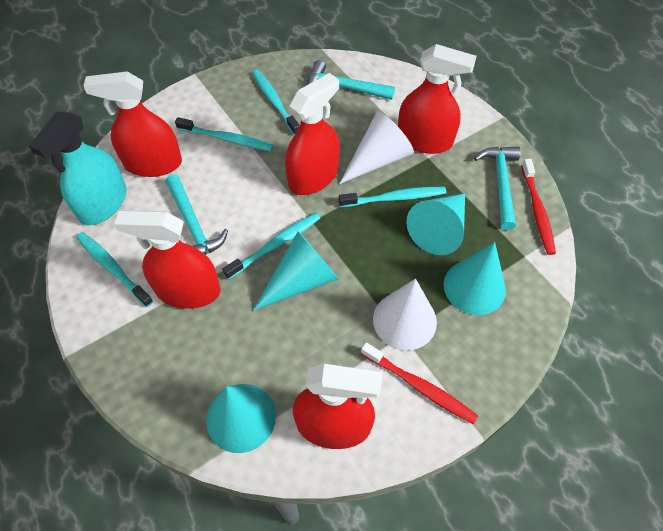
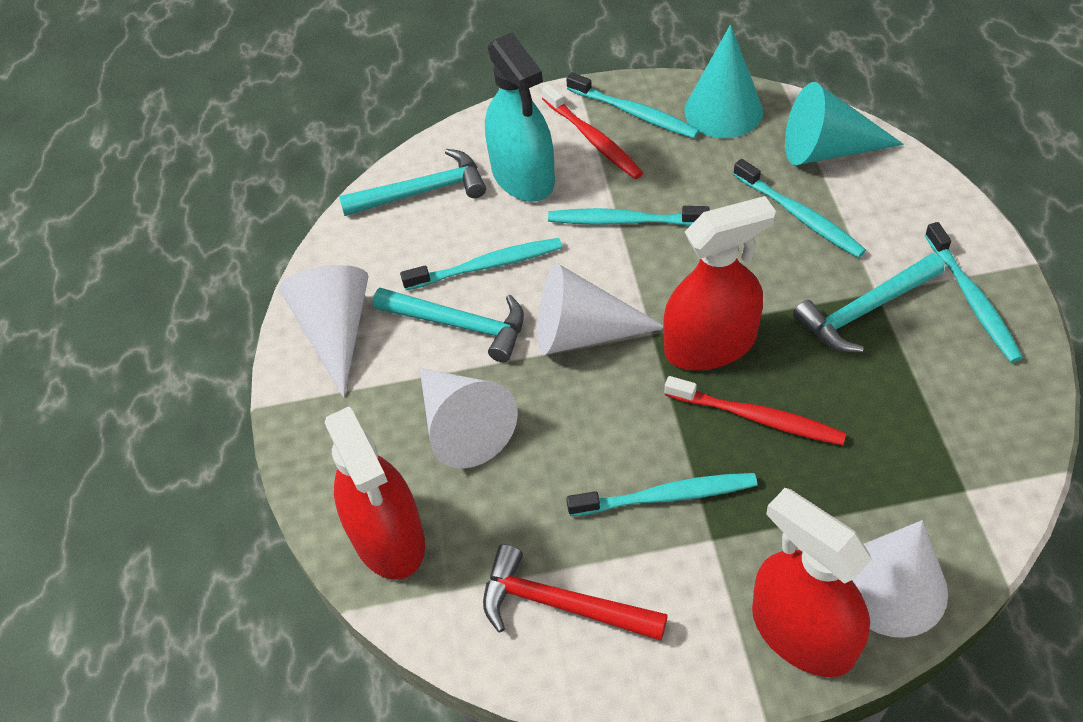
red hammer: 0 -> 1
red spray bottle: 5 -> 3
turquoise cone: 4 -> 2
turquoise toothbrush: 5 -> 6
white cone: 2 -> 4

